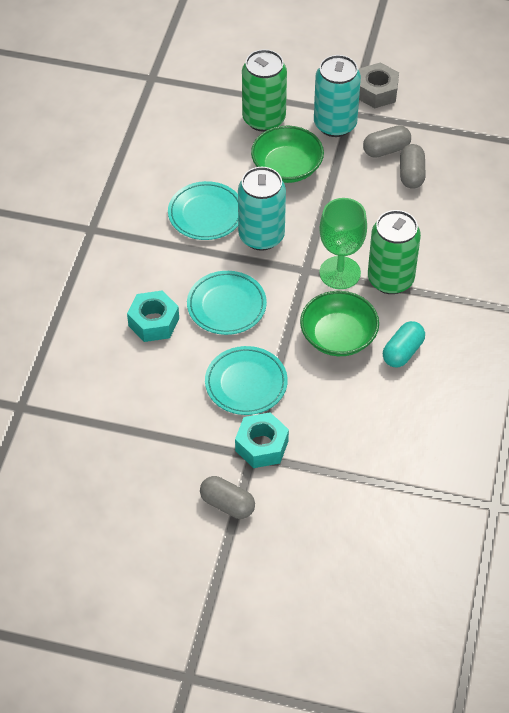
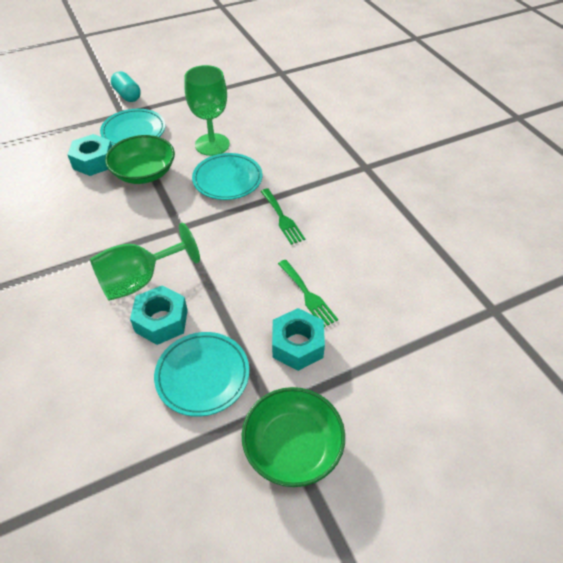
green can: 2 -> 0
green fork: 0 -> 2
green goblet: 1 -> 2
grey capsule: 3 -> 0
grey nut: 1 -> 0
turquoise can: 2 -> 0
turquoise nut: 2 -> 3

